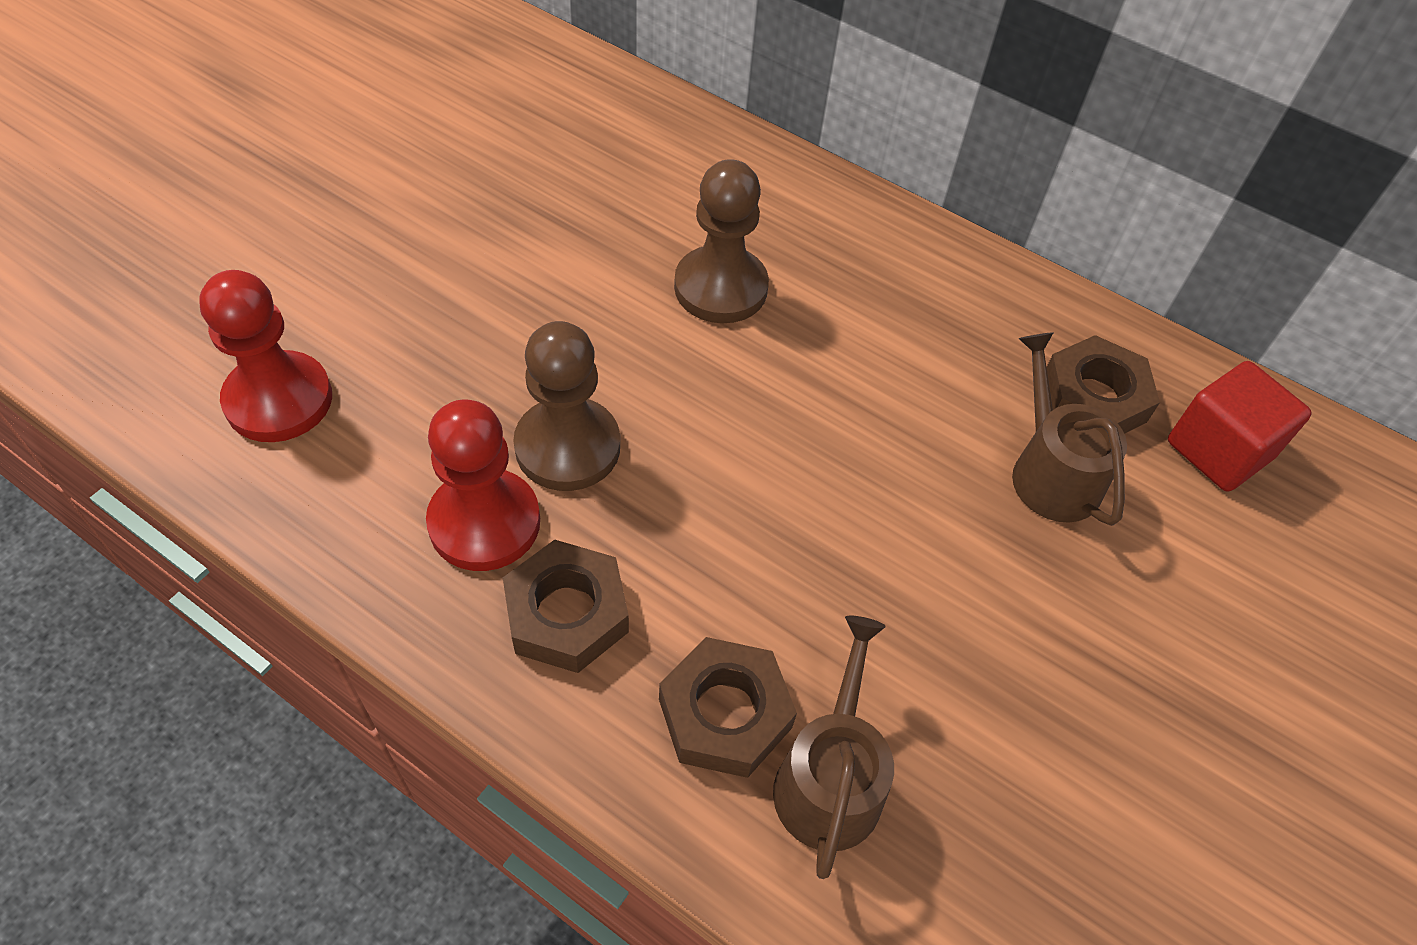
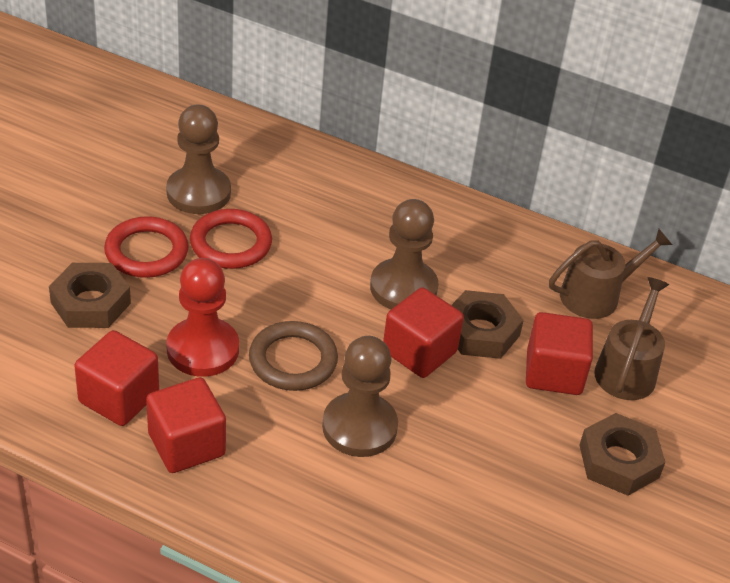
brown pawn: 2 -> 3
brown ring: 0 -> 1
red cube: 1 -> 4
red pawn: 2 -> 1
red ring: 0 -> 2

